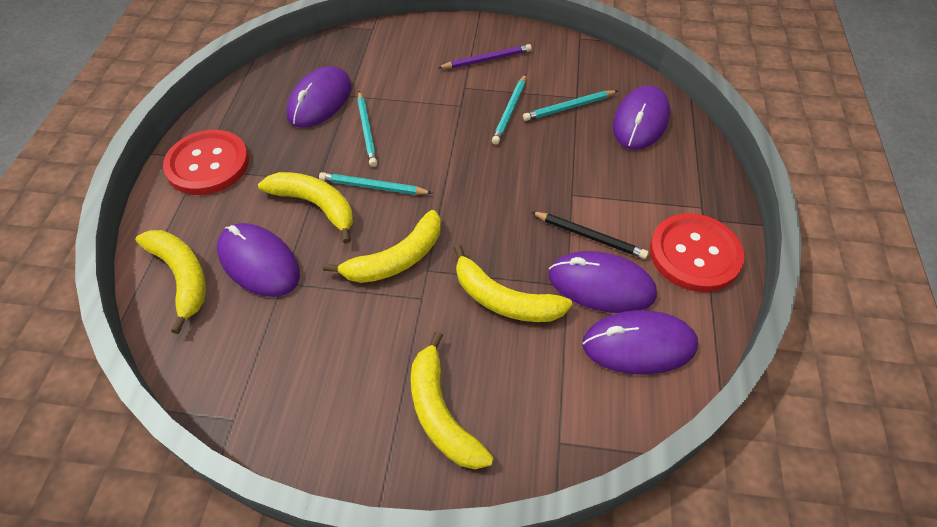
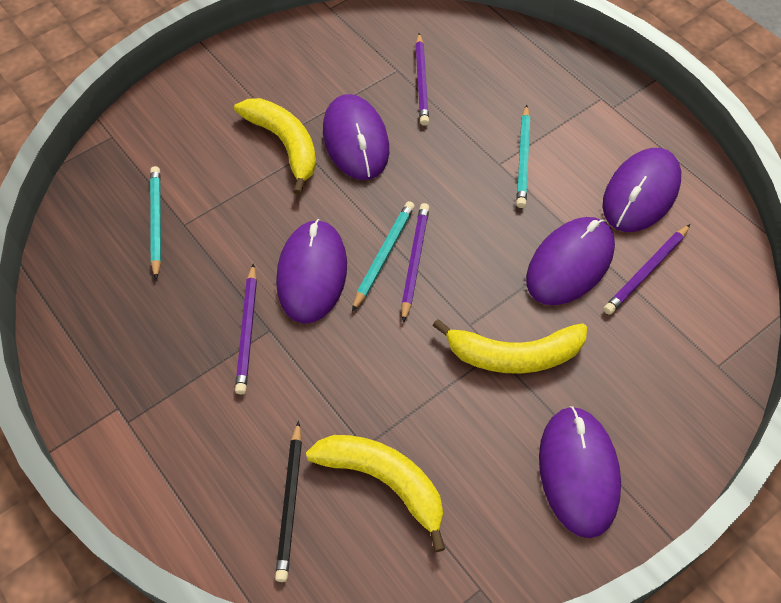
purple pencil: 1 -> 4
red button: 2 -> 0
turquoise pencil: 4 -> 3
yellow banana: 5 -> 3

